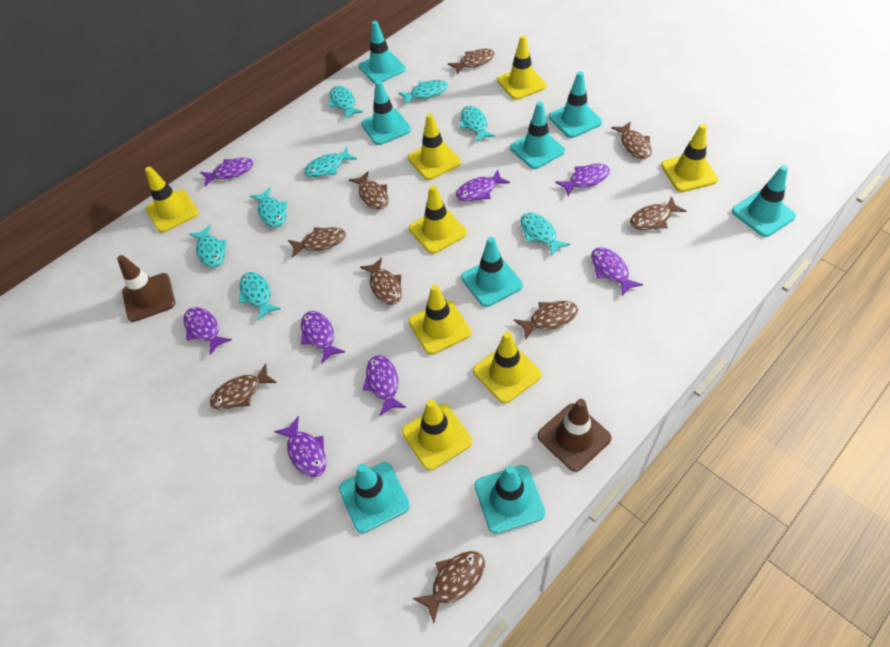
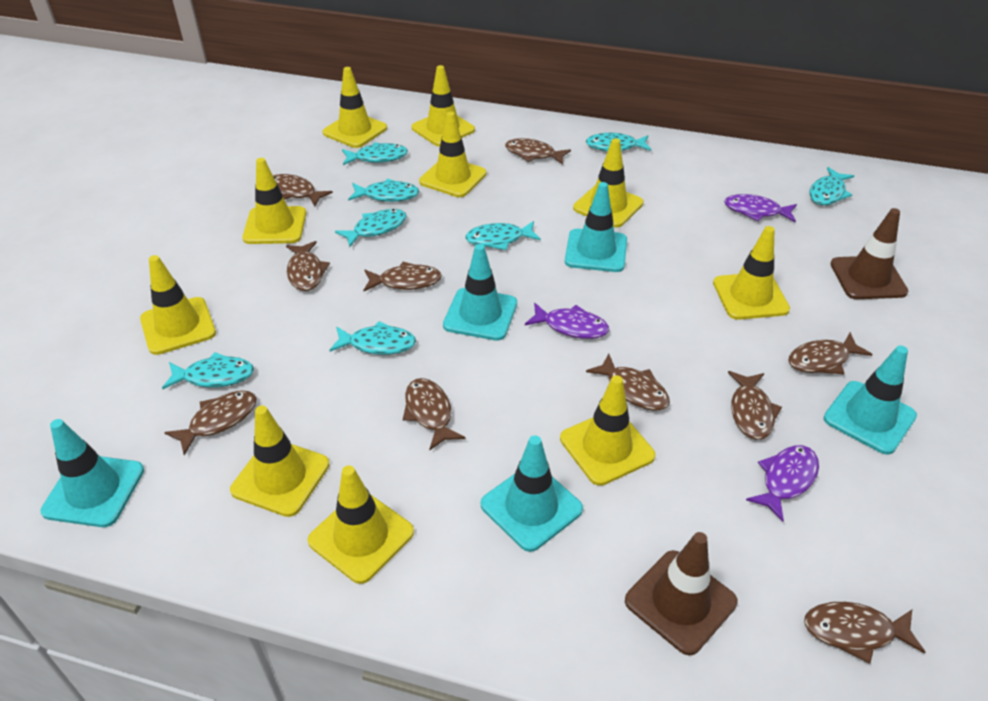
brown fish: 9 -> 10
purple fish: 8 -> 3
turquoise traffic cone: 8 -> 5
yellow traffic cone: 8 -> 10

